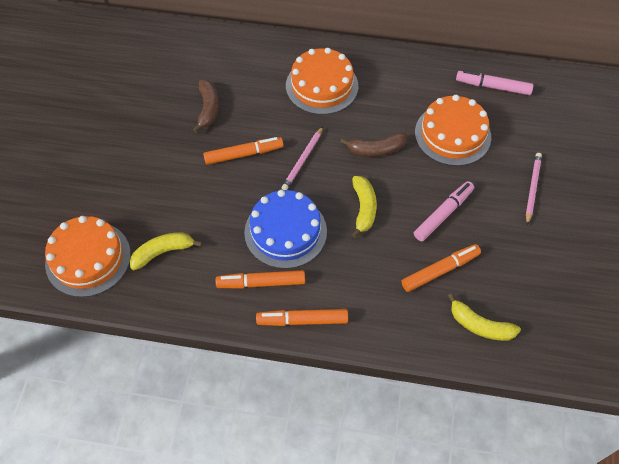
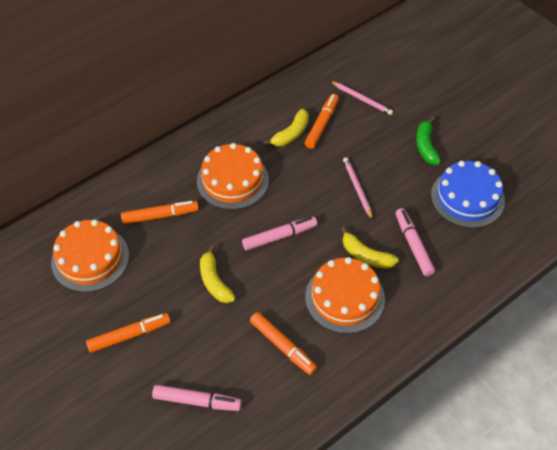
brown banana: 2 -> 0
green banana: 0 -> 1
pink marker: 2 -> 3

